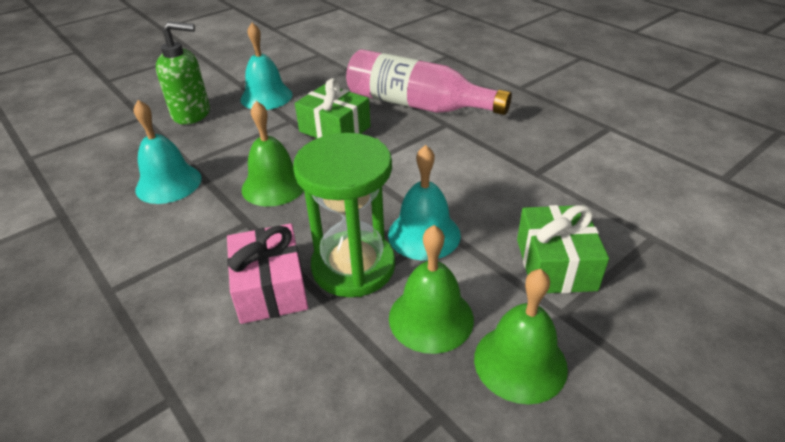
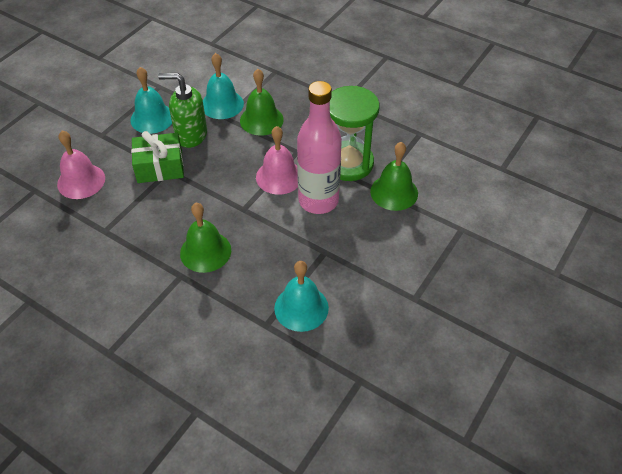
green gift: 2 -> 1
pink bell: 0 -> 2
pink gift: 1 -> 0

